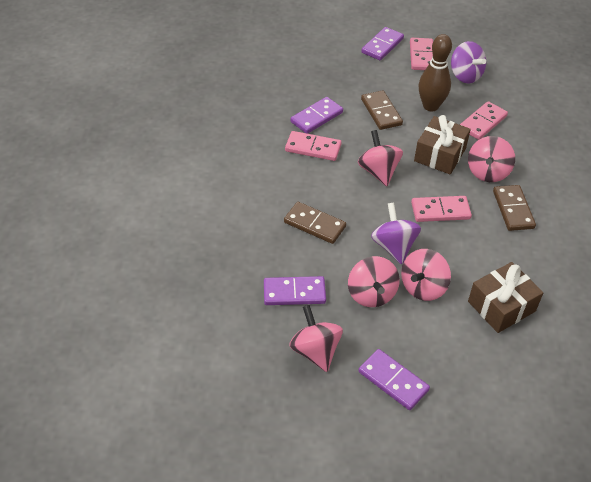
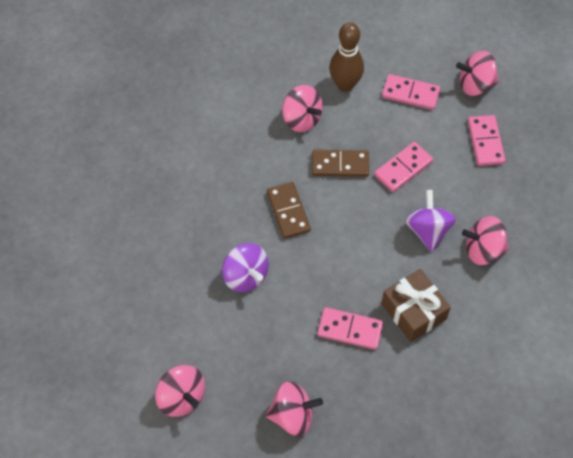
brown domino: 3 -> 2
brown gift: 2 -> 1
purple domino: 4 -> 0

